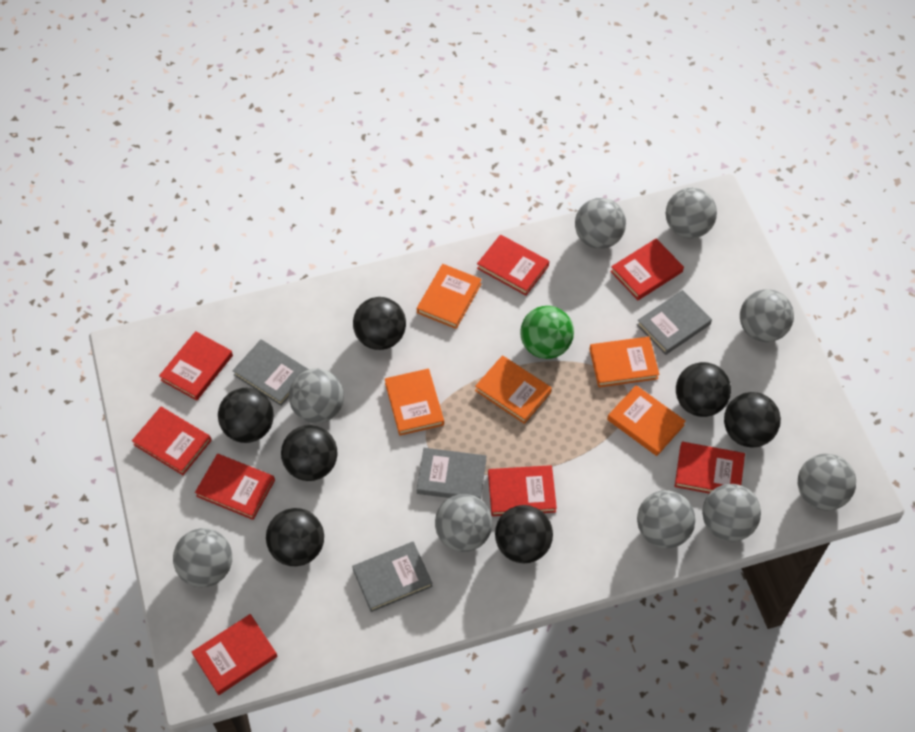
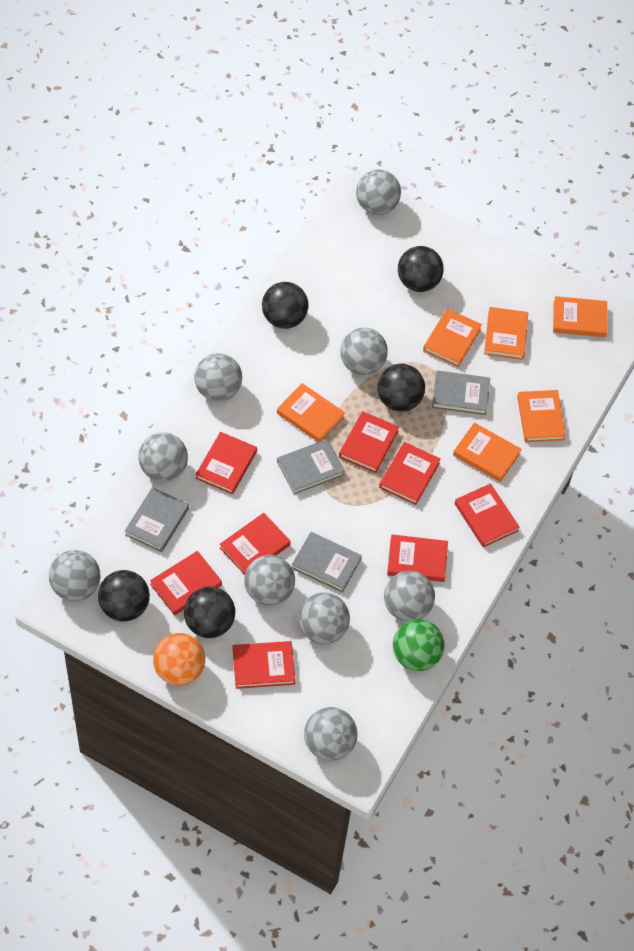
black ball: 7 -> 5
orange ball: 0 -> 1
orange book: 5 -> 6

